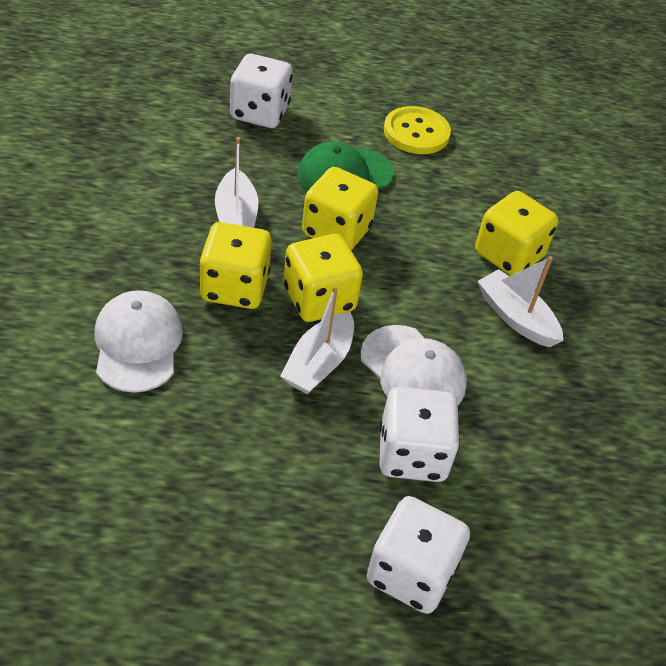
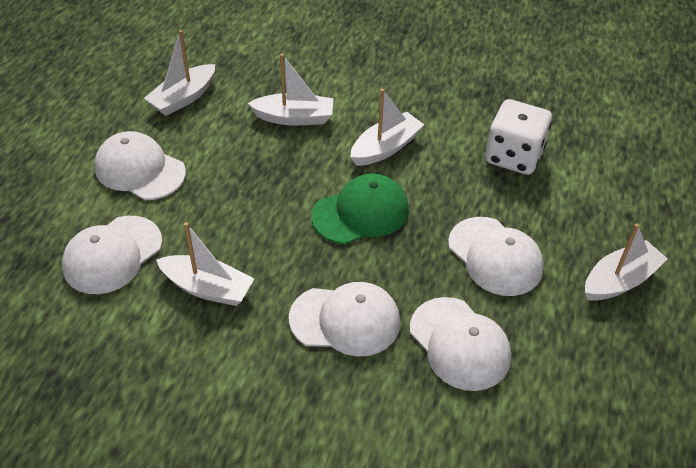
white boat: 3 -> 5
white cap: 2 -> 5
white dice: 3 -> 1
yellow button: 1 -> 0
yellow dice: 4 -> 0

